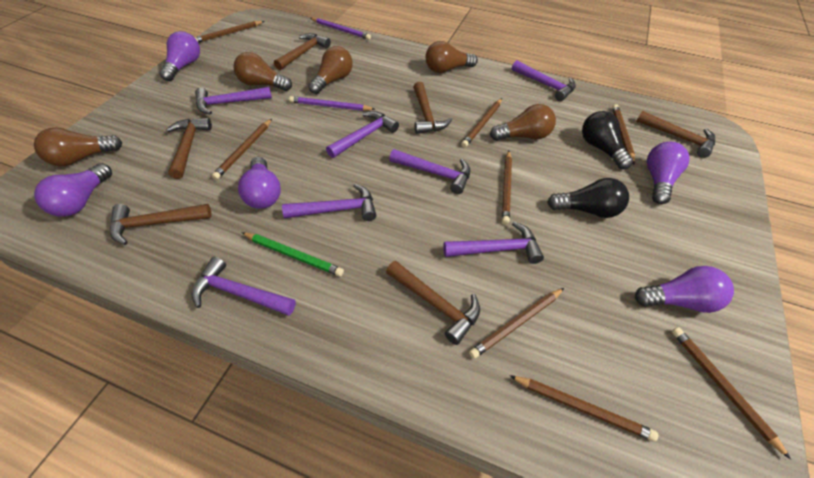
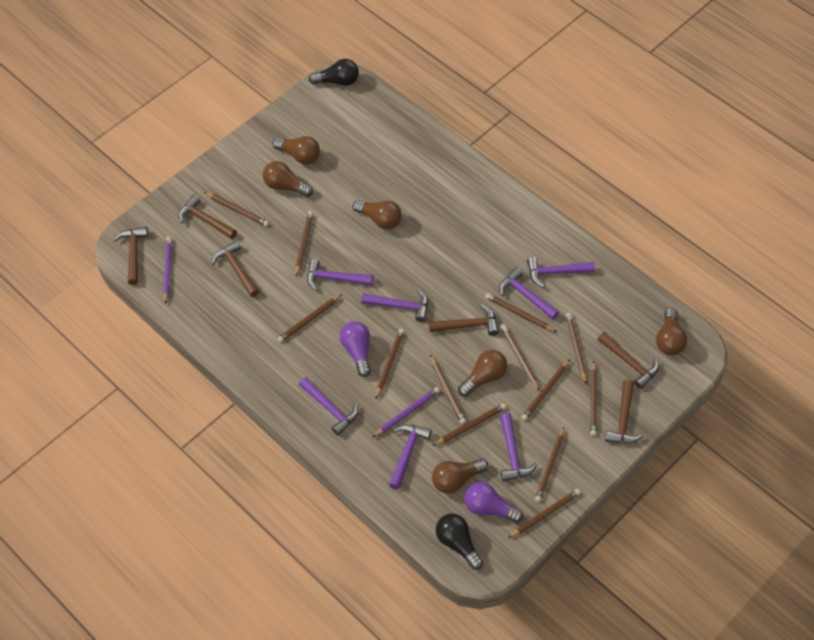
brown light bulb: 5 -> 6
brown pencil: 8 -> 13
green pencil: 1 -> 0
purple light bulb: 5 -> 2

